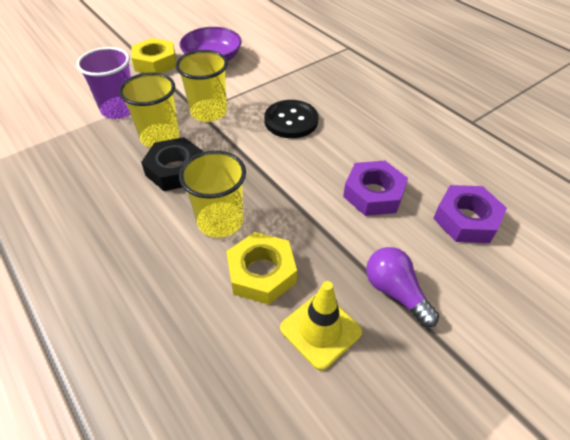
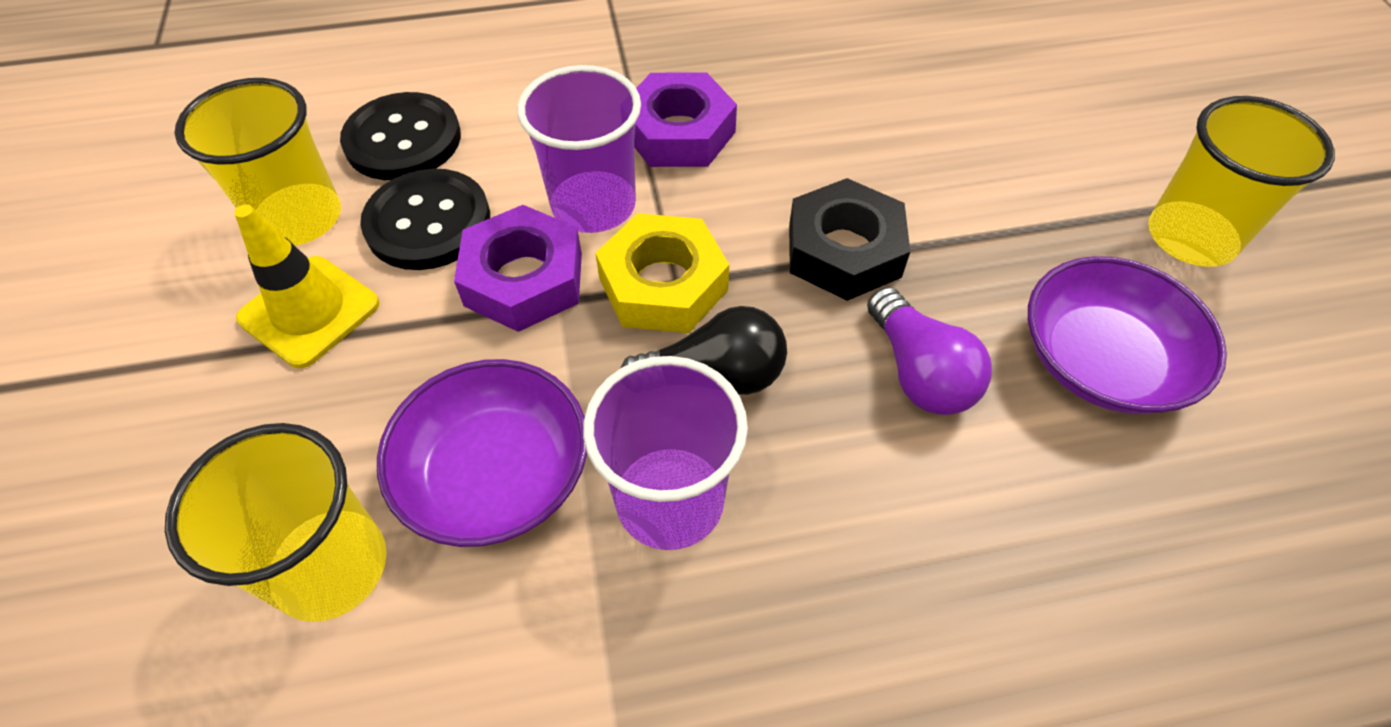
black button: 1 -> 2
black light bulb: 0 -> 1
purple bowl: 1 -> 2
purple cup: 1 -> 2
yellow nut: 2 -> 1

